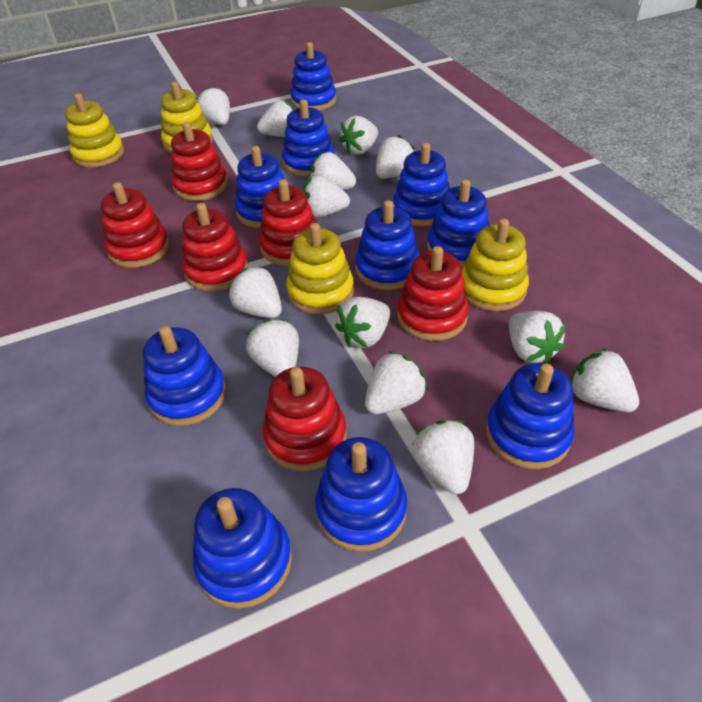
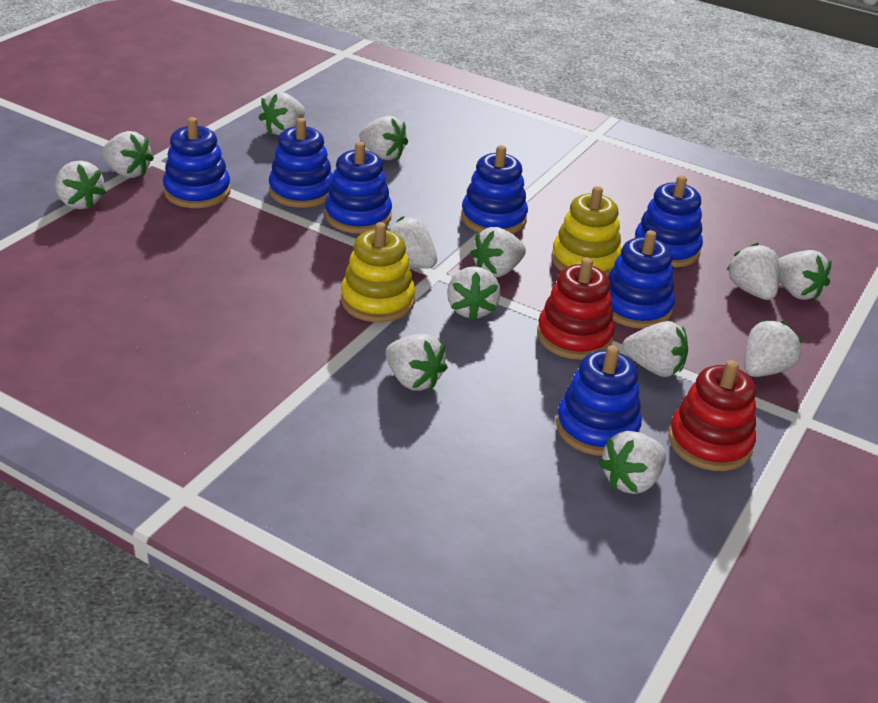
blue stacking toy: 10 -> 7
red stacking toy: 6 -> 2
yellow stacking toy: 4 -> 2

